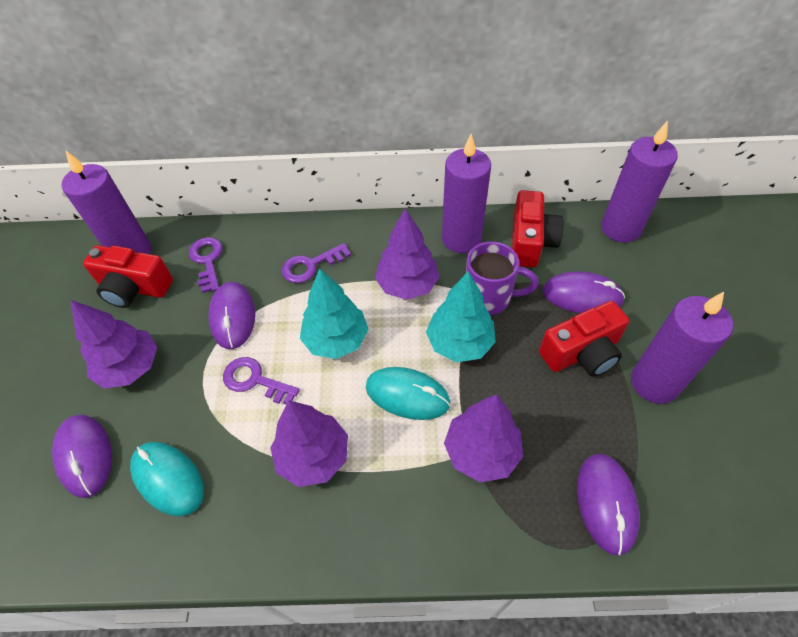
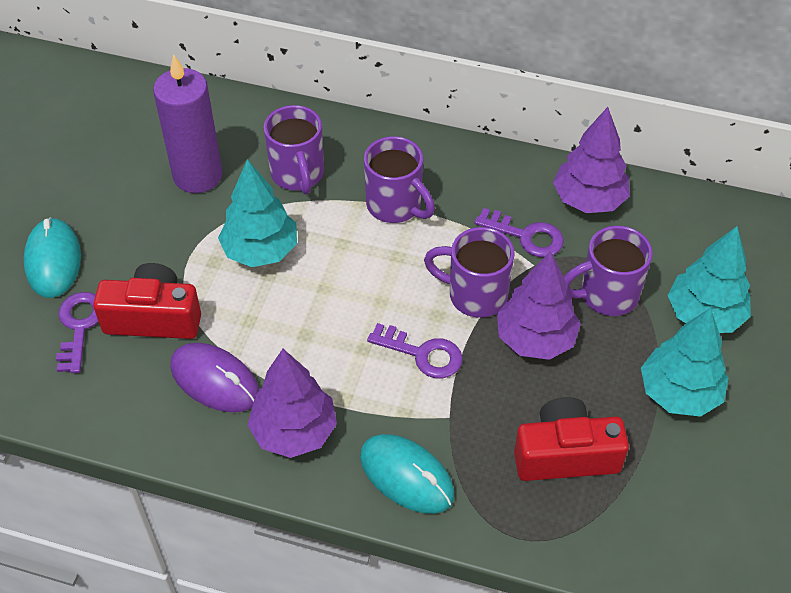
purple candle: 4 -> 1
purple mouse: 4 -> 1
purple mug: 1 -> 4
purple tree: 4 -> 3
red camera: 3 -> 2
turquoise tree: 2 -> 3

